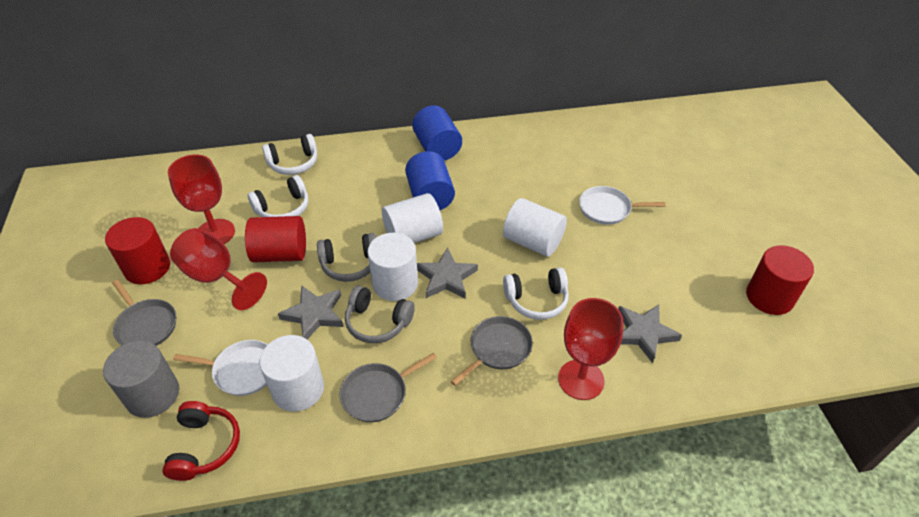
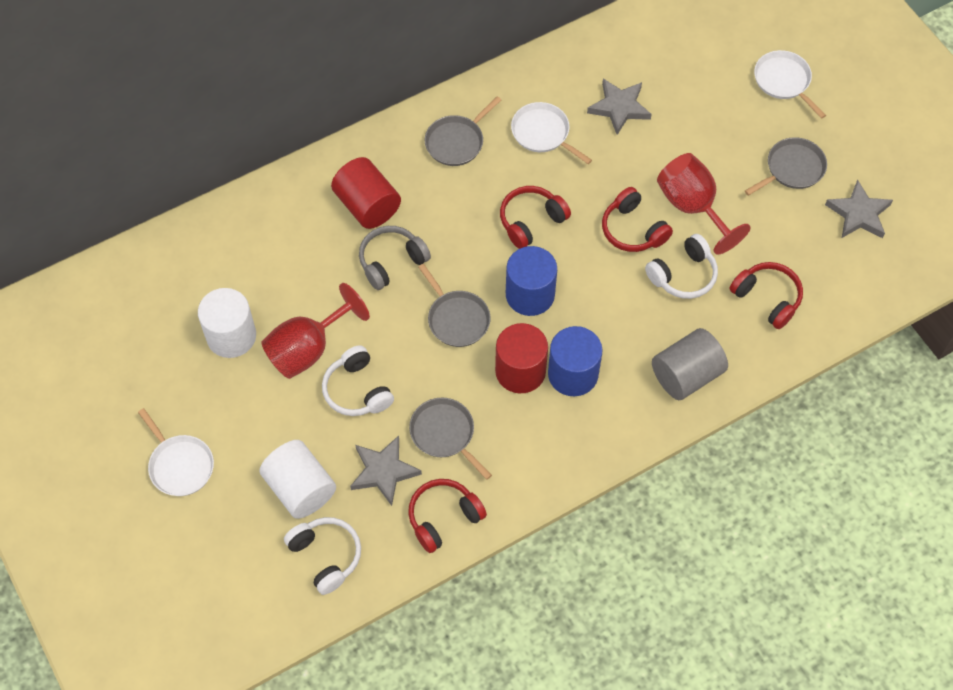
grey headphones: 2 -> 1
grey pan: 3 -> 4
red cylinder: 3 -> 2
red goblet: 3 -> 2
red headphones: 1 -> 4
white cylinder: 4 -> 2
white pan: 2 -> 3

